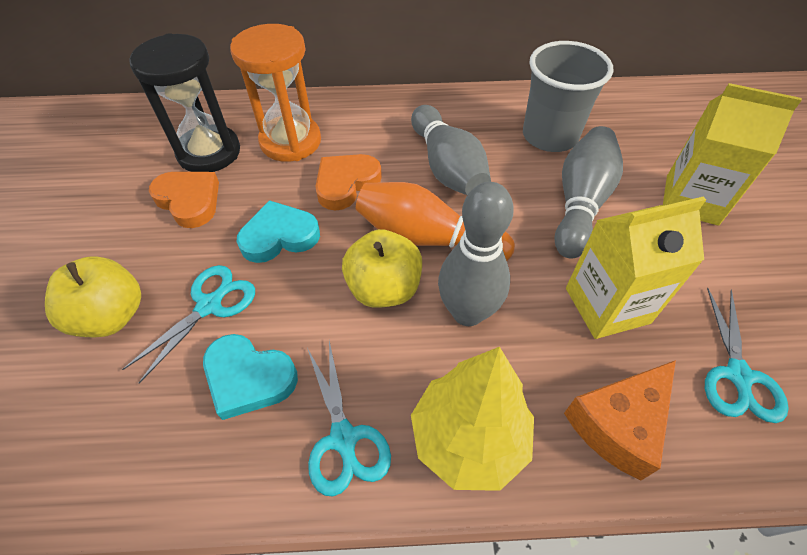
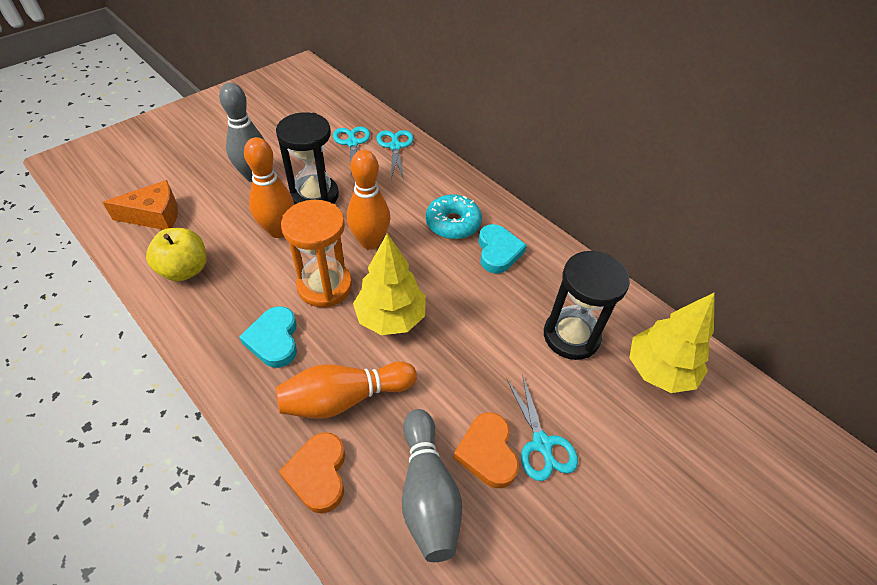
black hourglass: 1 -> 2
grey bowling pin: 3 -> 2
grey cup: 1 -> 0
orange bowling pin: 1 -> 3
turquoise donut: 0 -> 1
yellow apple: 2 -> 1
yellow carton: 2 -> 0
yellow tree: 1 -> 2

